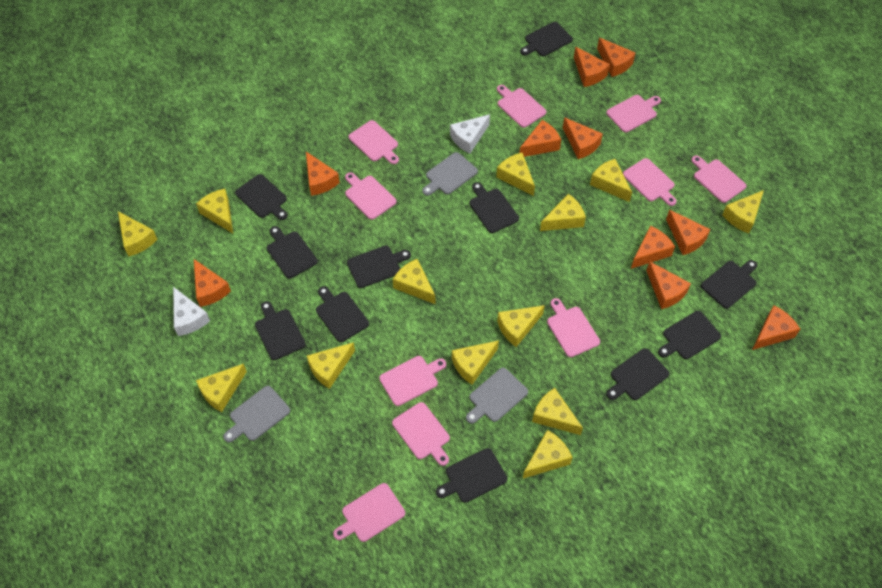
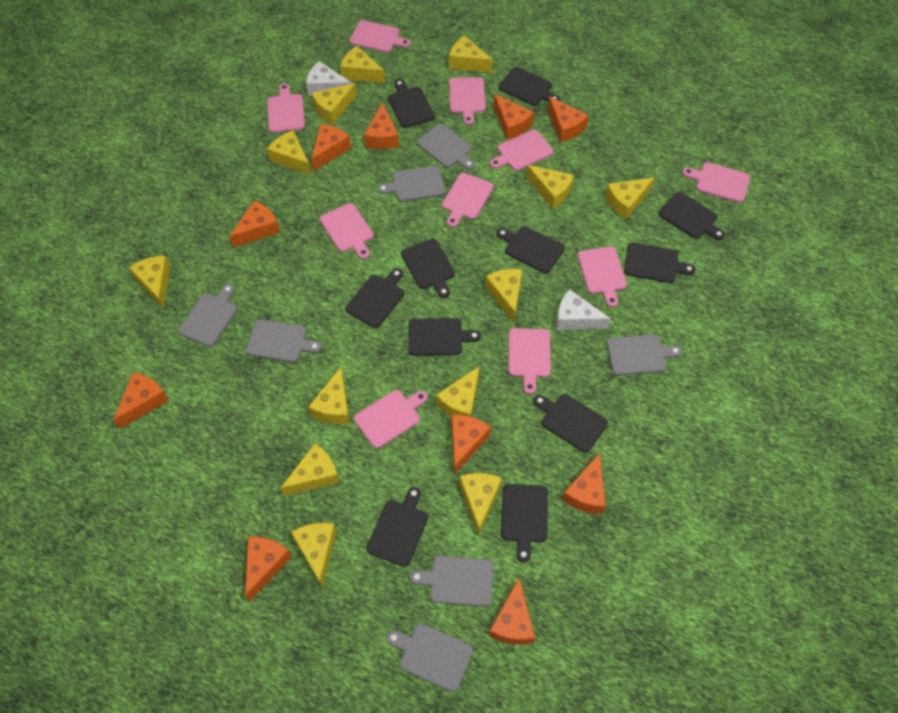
grey cutting board: 3 -> 7

